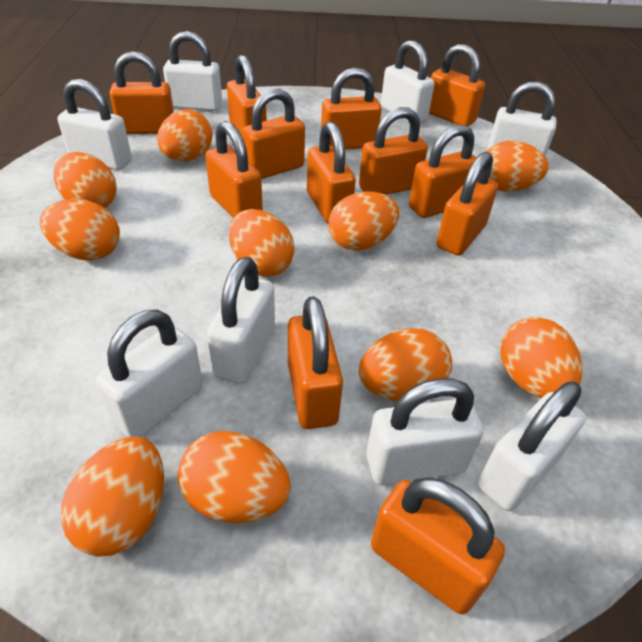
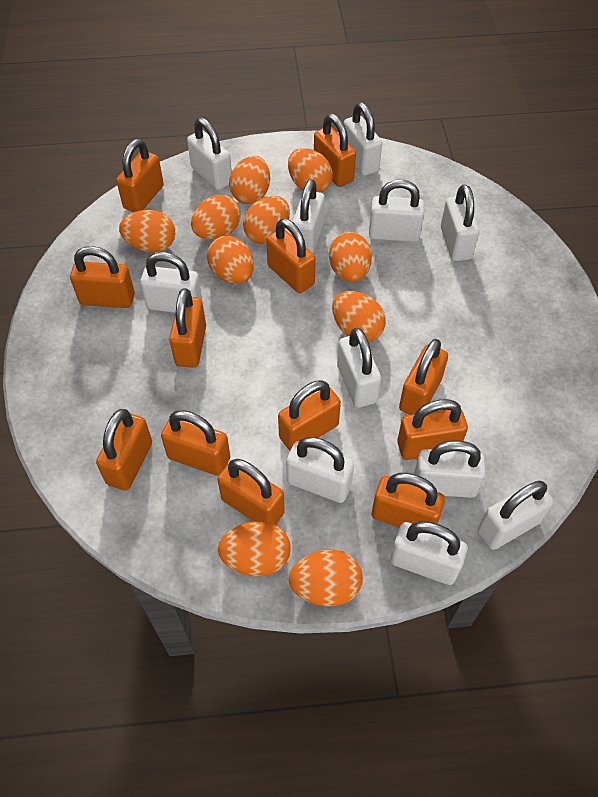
white padlock: 8 -> 11

